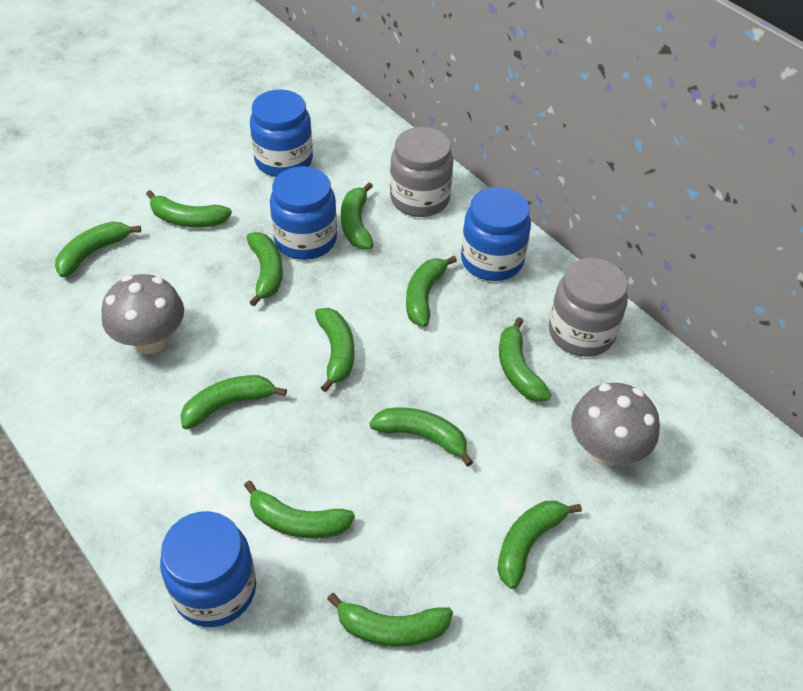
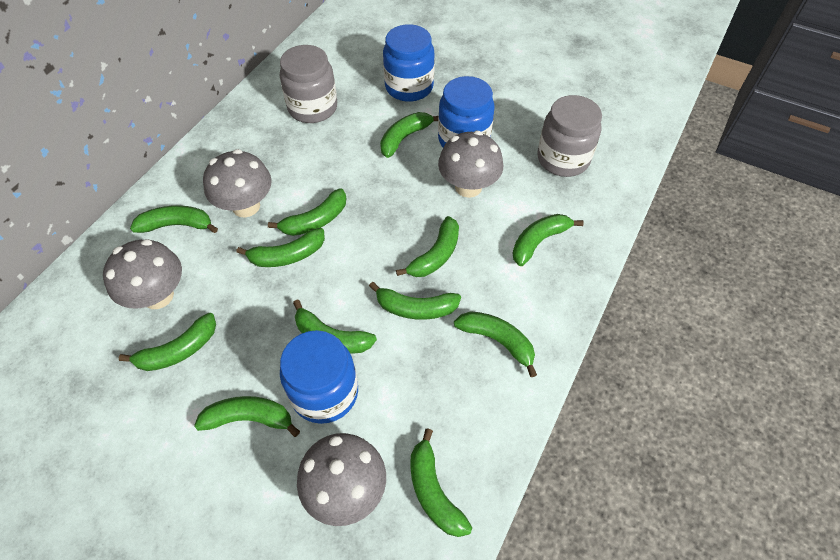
blue jar: 4 -> 3
grey mushroom: 2 -> 4

